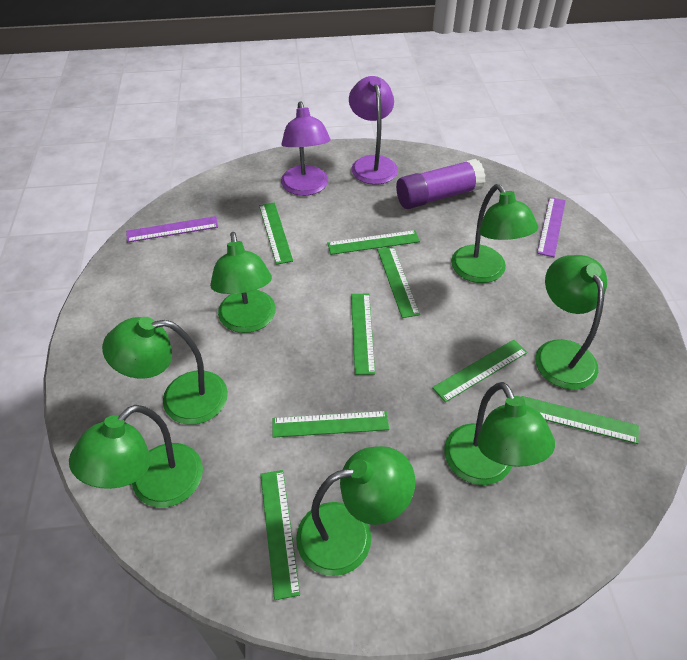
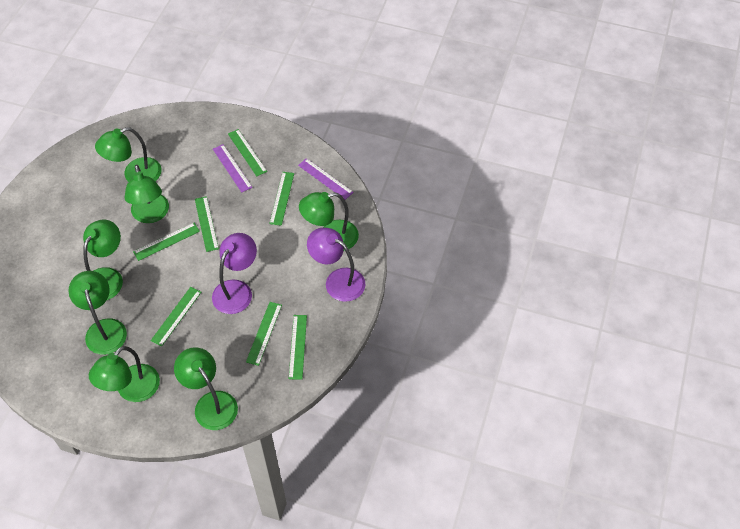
green ruler: 8 -> 7
purple glue stick: 1 -> 0

